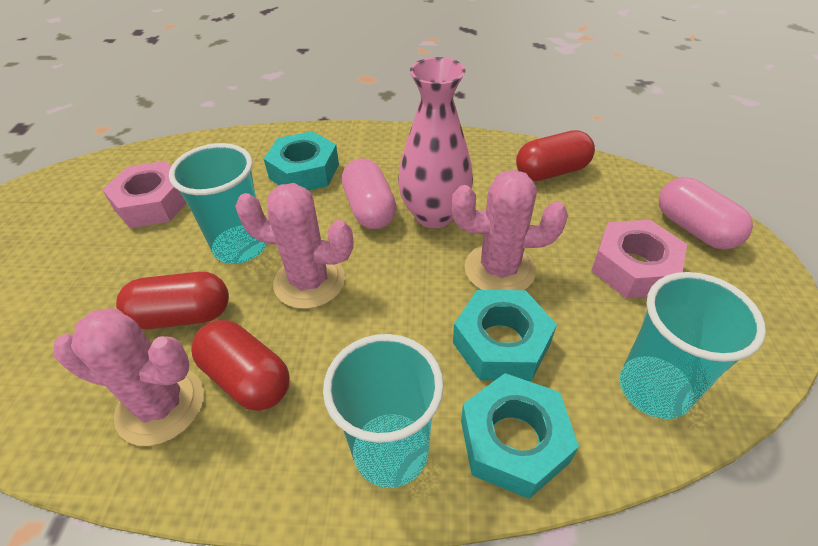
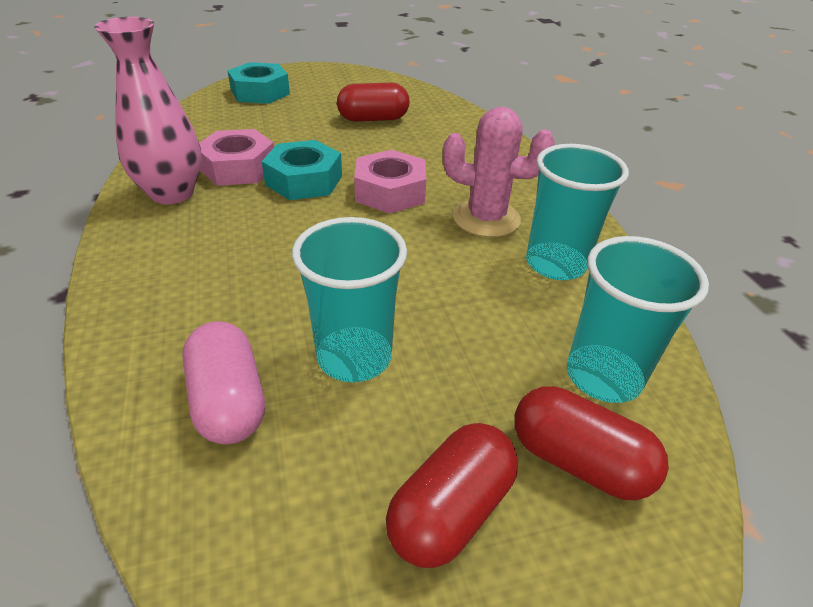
pink cactus: 3 -> 1
pink capsule: 2 -> 1
turquoise nut: 3 -> 2

